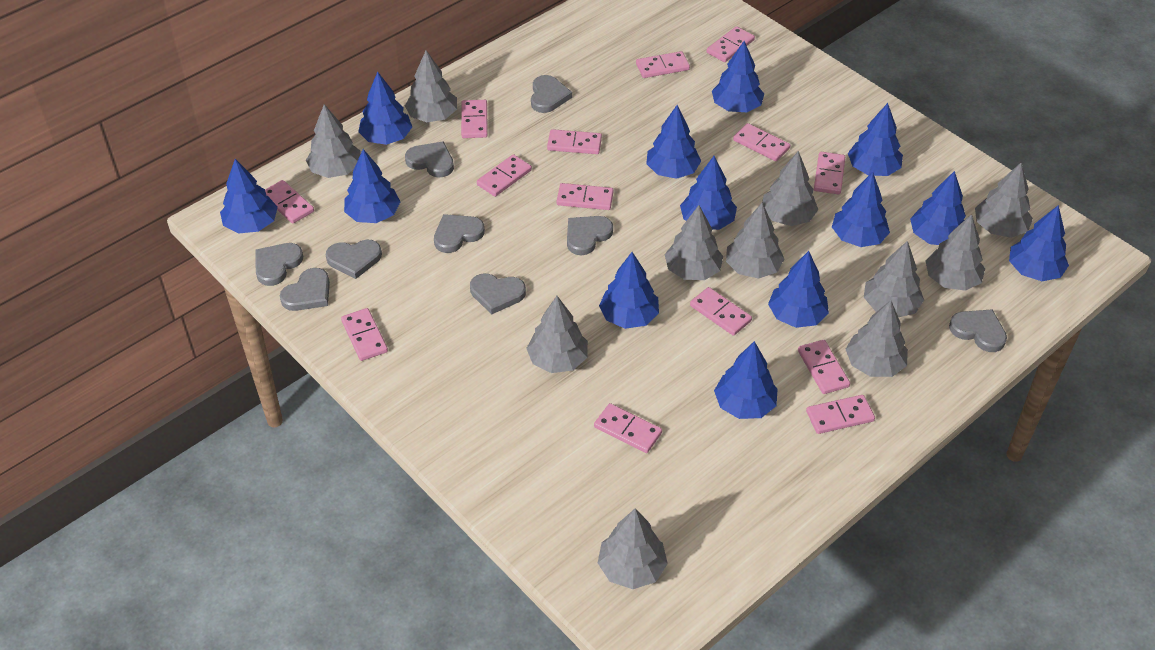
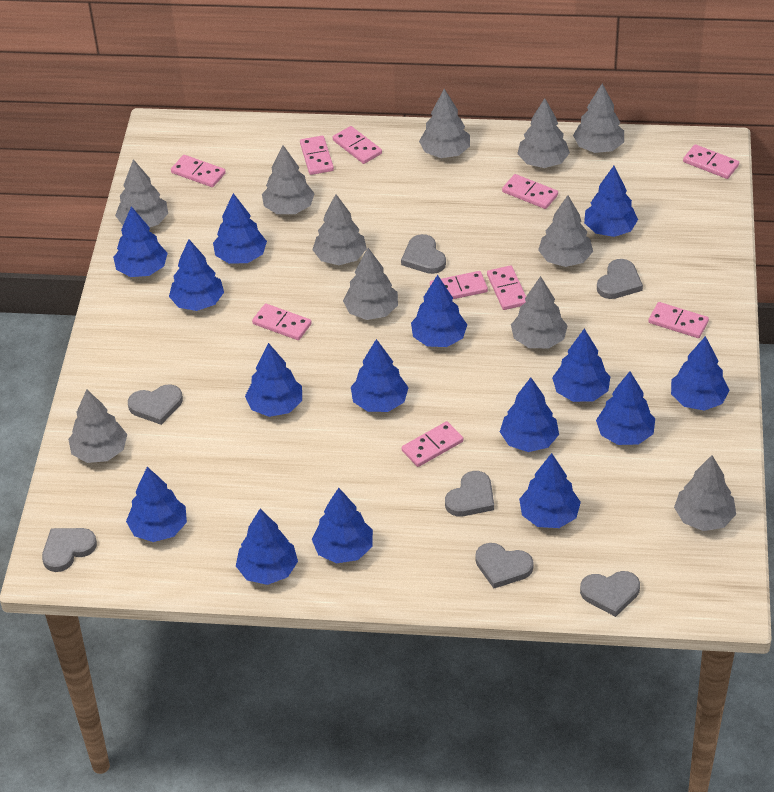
blue tree: 13 -> 15
grey heart: 9 -> 7
pink domino: 14 -> 10

